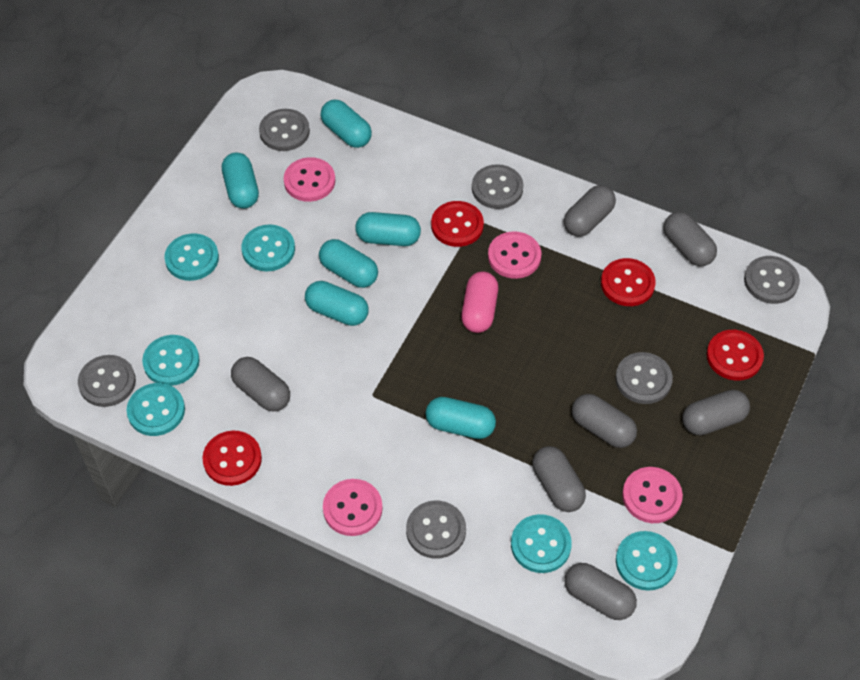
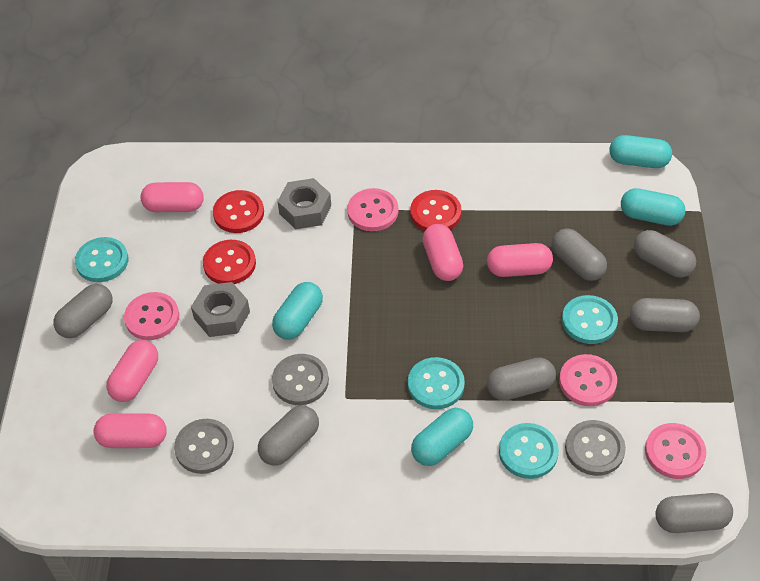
grey button: 6 -> 3
grey nut: 0 -> 2
pink capsule: 1 -> 5
red button: 4 -> 3
turquoise button: 6 -> 4
turquoise capsule: 6 -> 4

